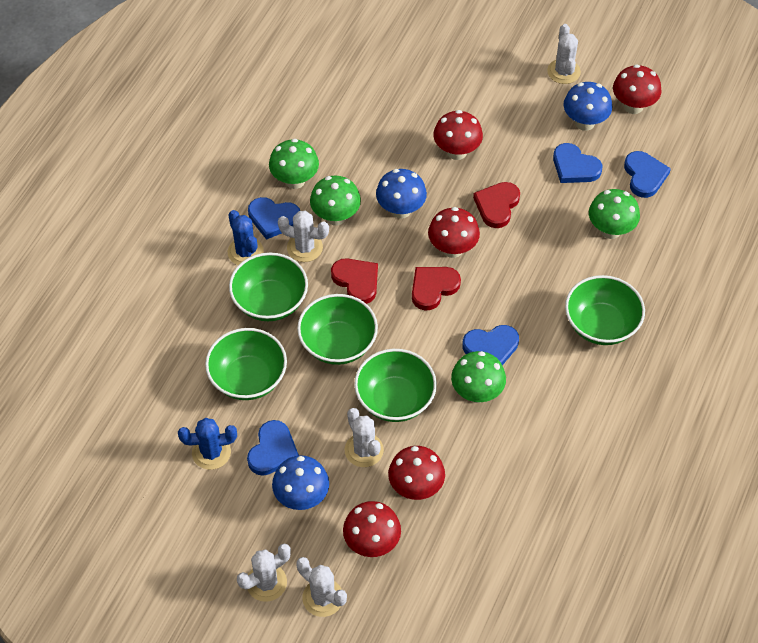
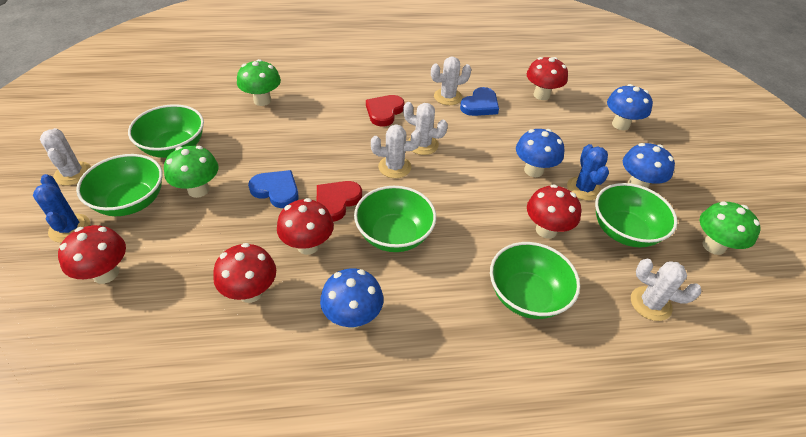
blue heart: 5 -> 2
blue mushroom: 3 -> 4
green mushroom: 4 -> 3
red heart: 3 -> 2

